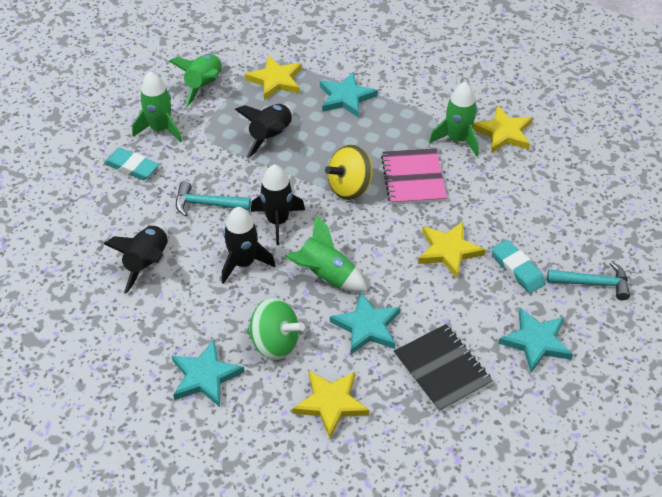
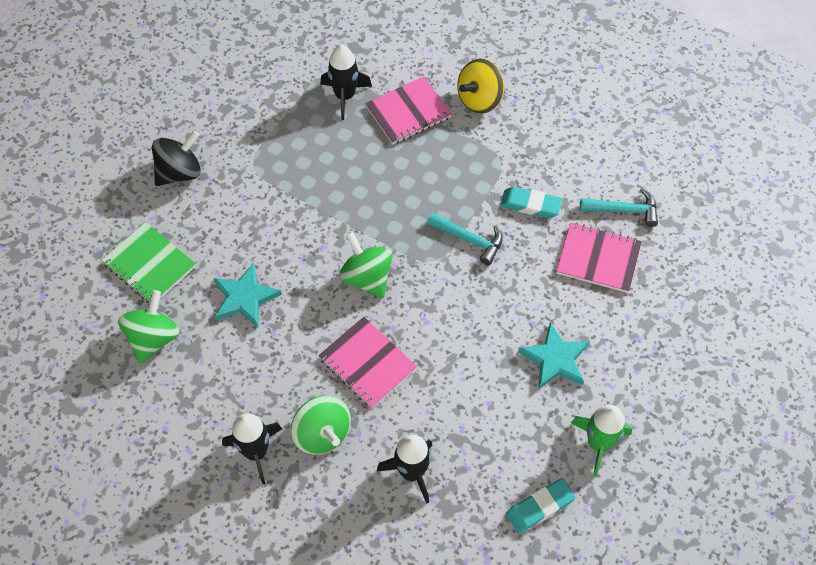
black notebook: 1 -> 0
black rocket: 4 -> 3
black spinning top: 0 -> 1
green notebook: 0 -> 1
green rocket: 4 -> 1
green spinning top: 1 -> 3
pink notebook: 1 -> 3
turquoise star: 4 -> 2
yellow star: 4 -> 0

